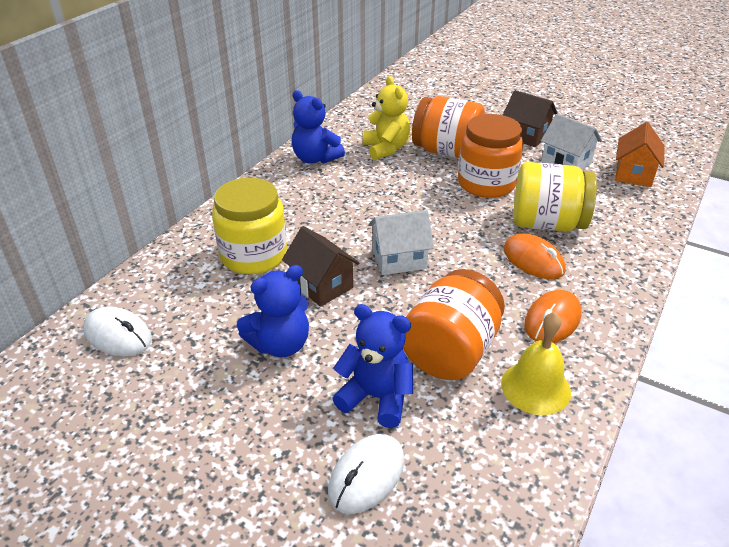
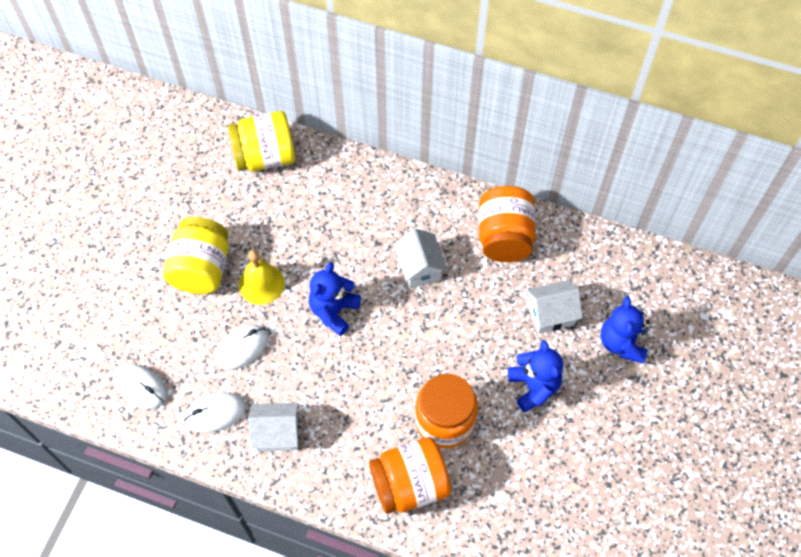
brown house: 2 -> 0
orange house: 1 -> 0
orange mouse: 2 -> 0
white house: 2 -> 3
white mouse: 2 -> 3
yellow teddy bear: 1 -> 0

